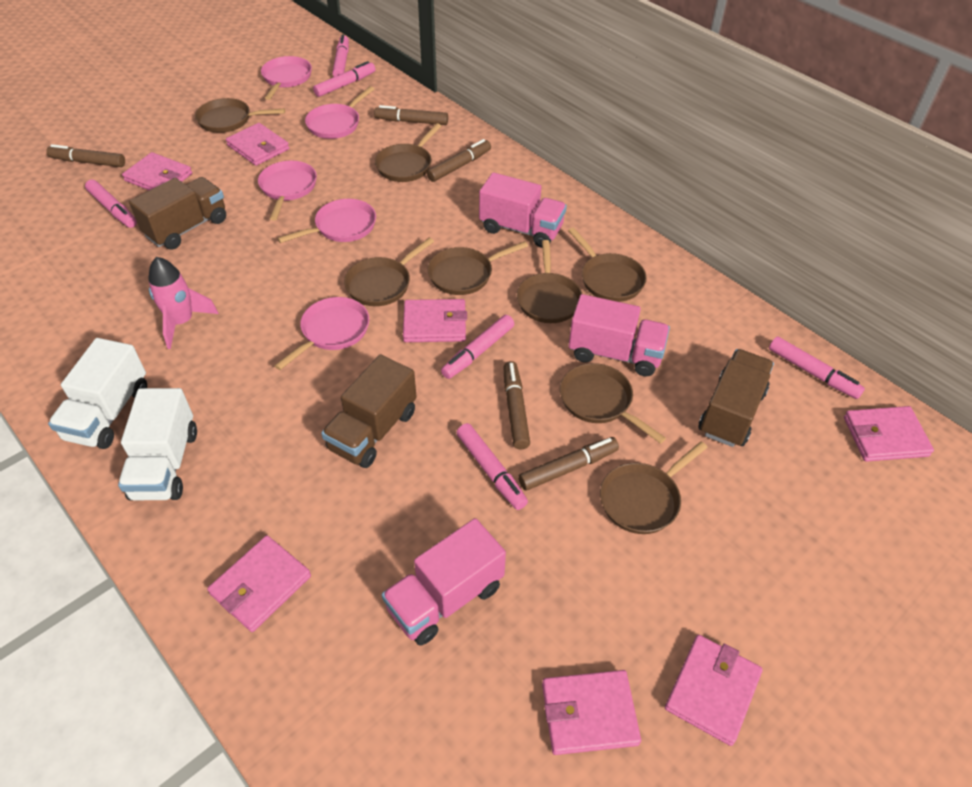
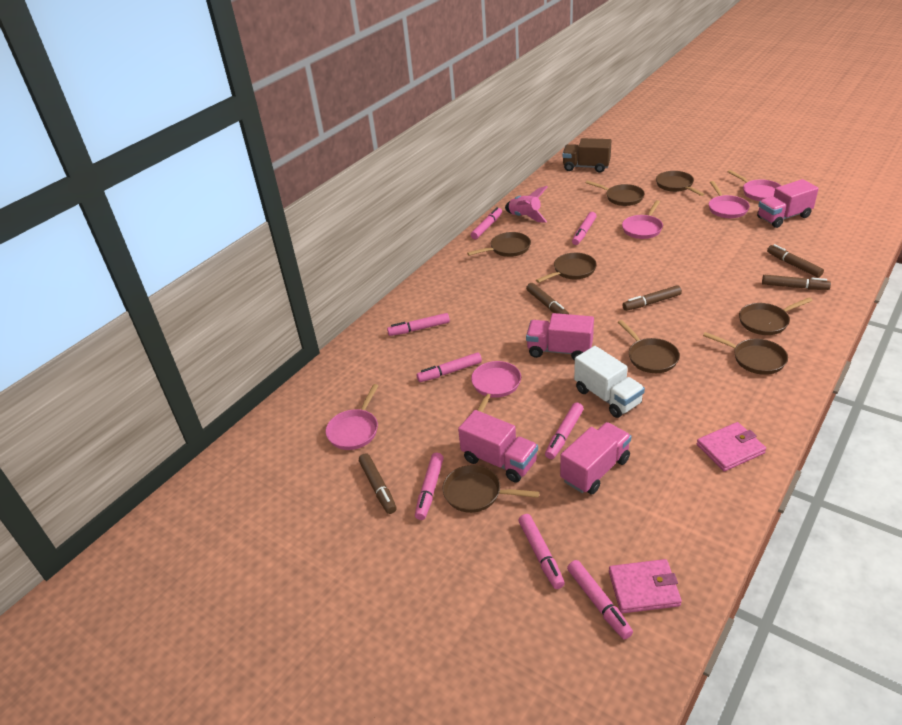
brown truck: 3 -> 1
pink marker: 6 -> 8
pink truck: 3 -> 4
pink wallet: 7 -> 2
white truck: 2 -> 1

